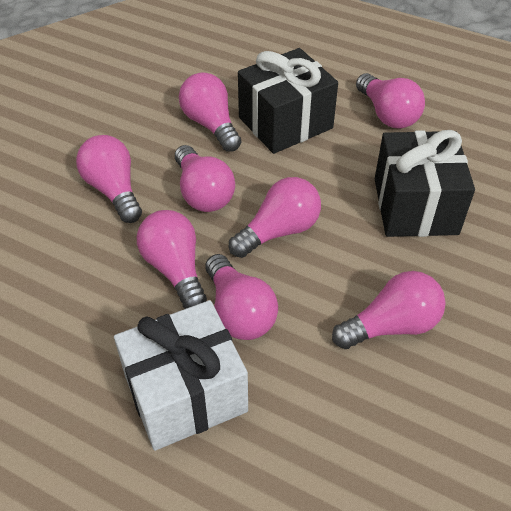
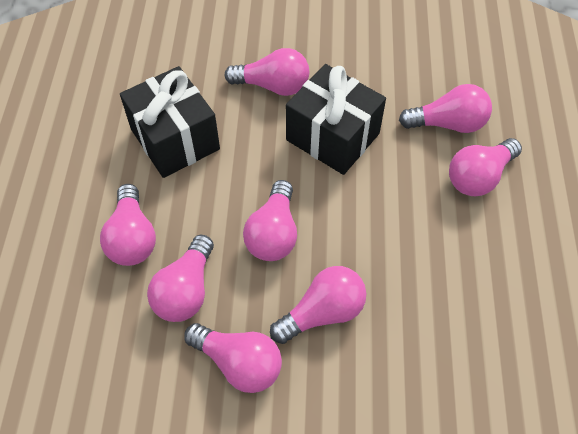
white gift: 1 -> 0

